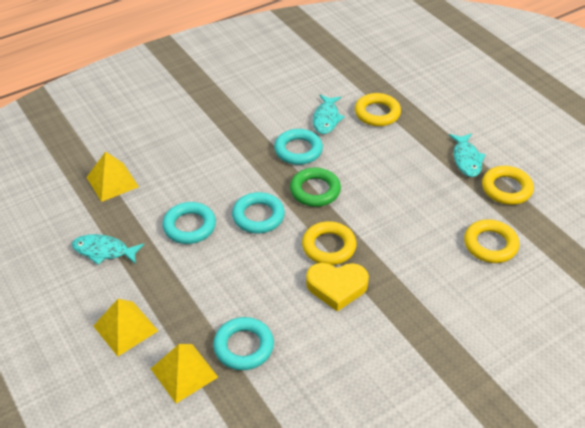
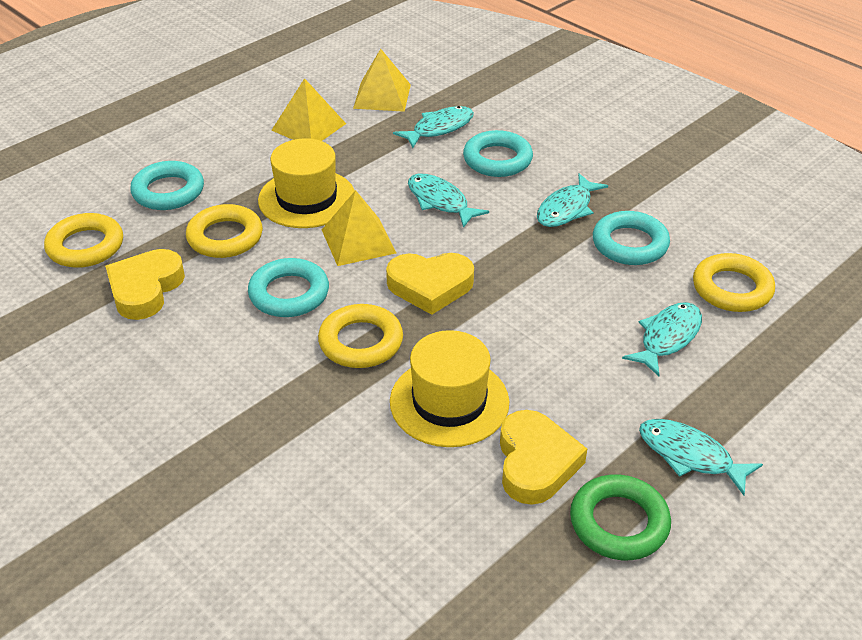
turquoise fish: 3 -> 5
yellow hat: 0 -> 2
yellow heart: 1 -> 3

